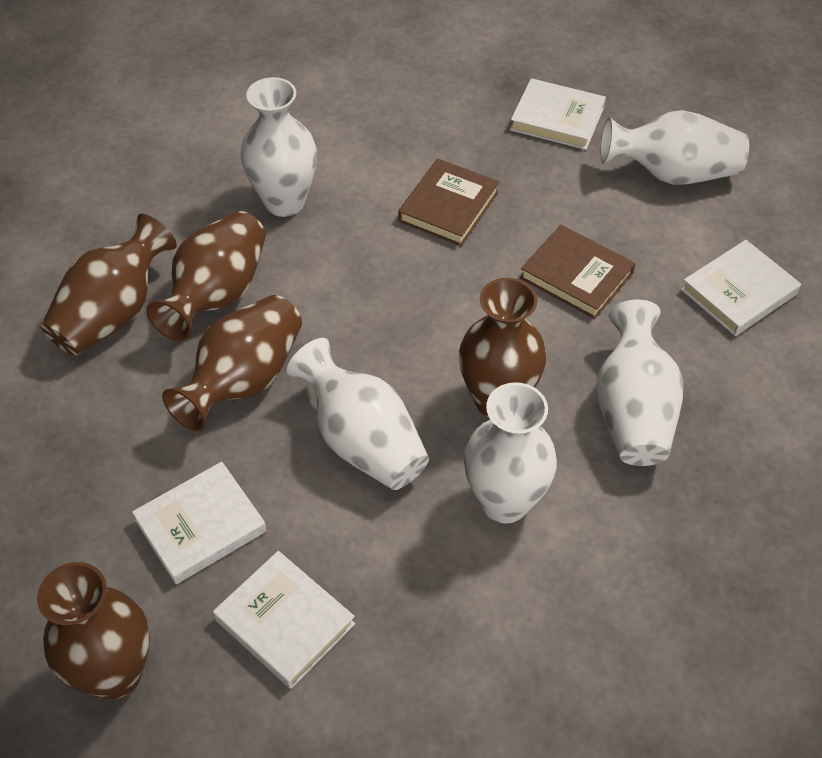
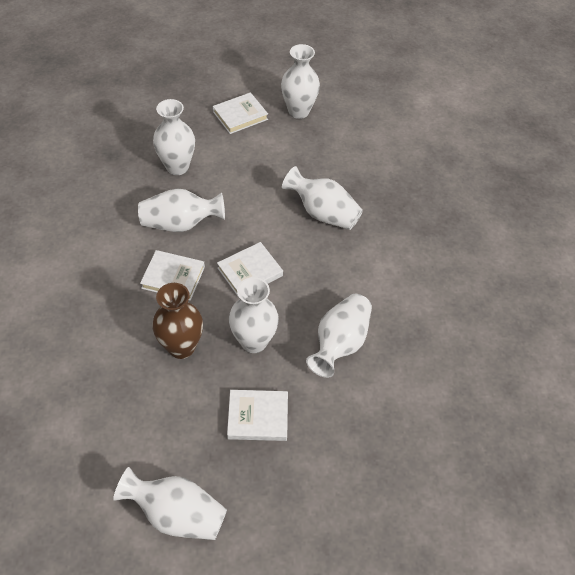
brown book: 2 -> 0
brown vase: 5 -> 1
white vase: 5 -> 7

